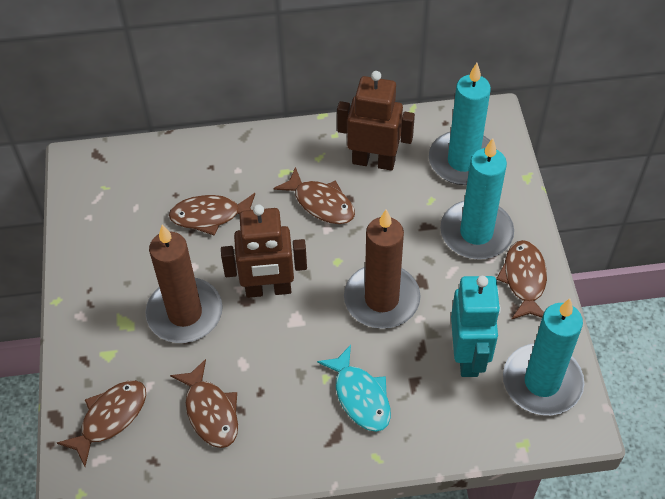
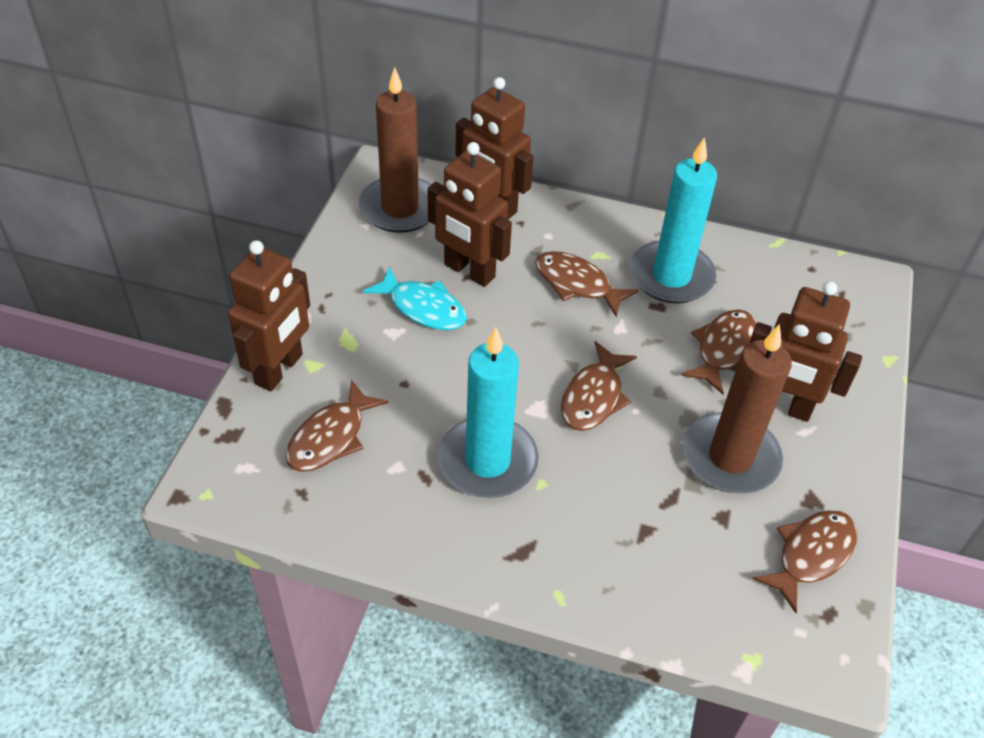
brown robot: 2 -> 4
turquoise candle: 3 -> 2
turquoise robot: 1 -> 0

